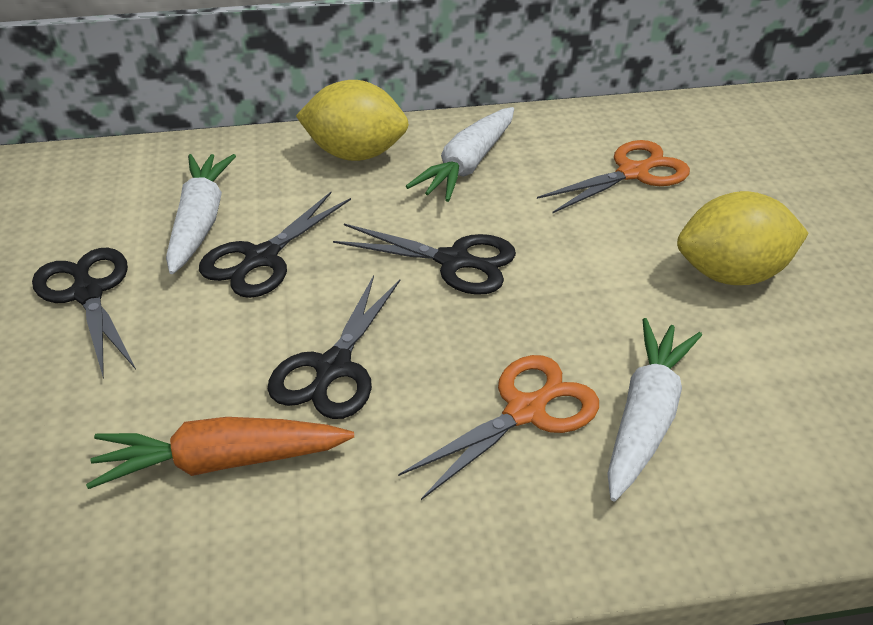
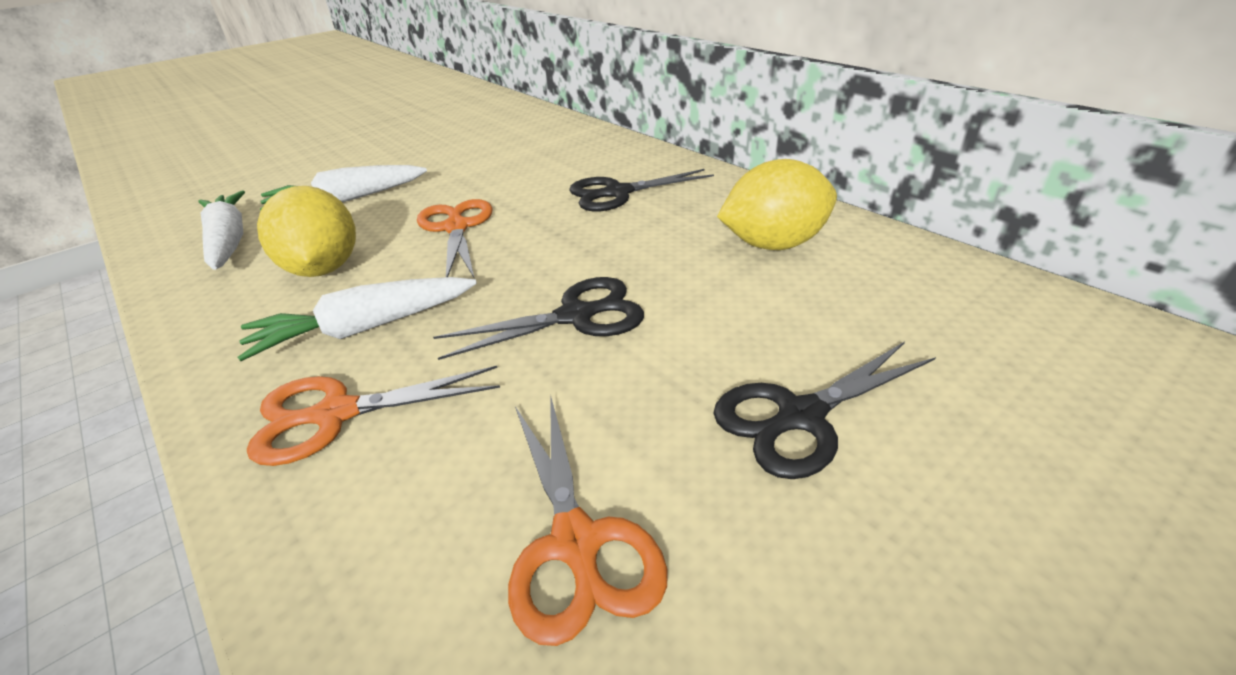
black scissors: 4 -> 3
orange carrot: 1 -> 0
orange scissors: 2 -> 3

